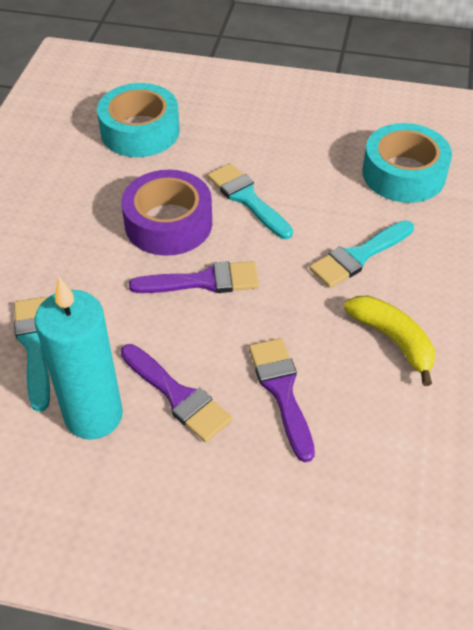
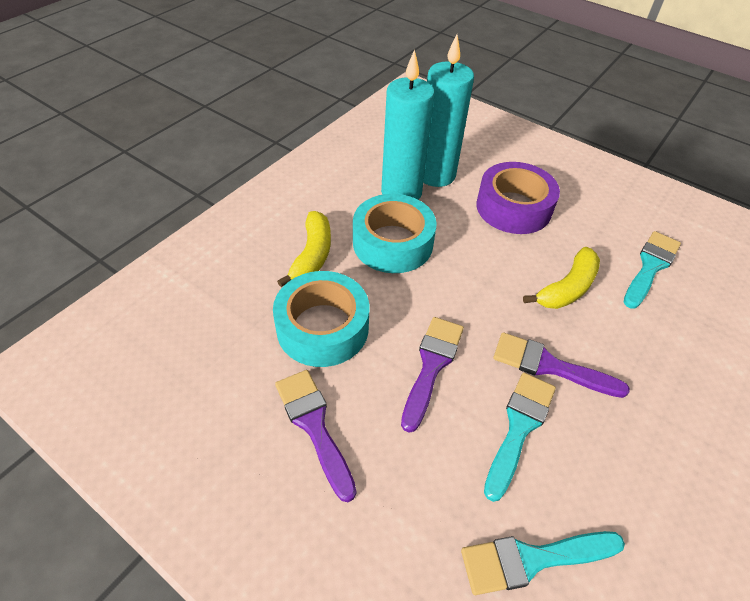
turquoise candle: 1 -> 2
yellow banana: 1 -> 2

